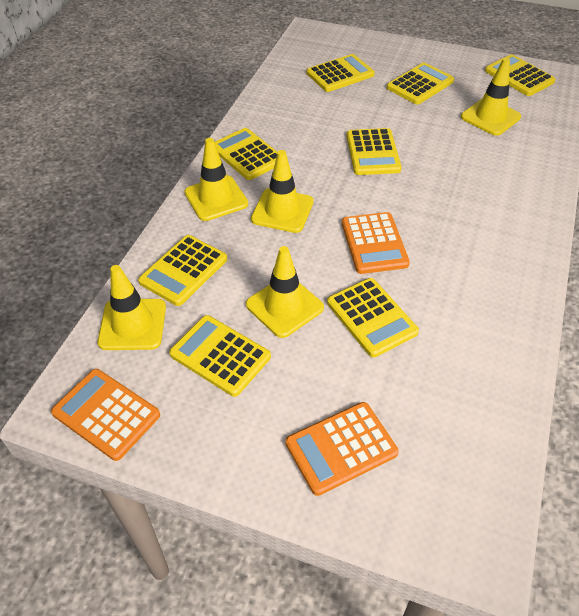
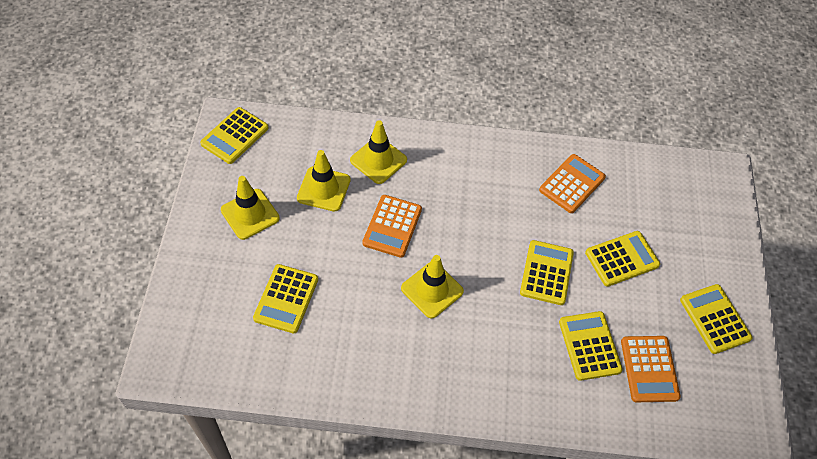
yellow calculator: 8 -> 6
yellow traffic cone: 5 -> 4

